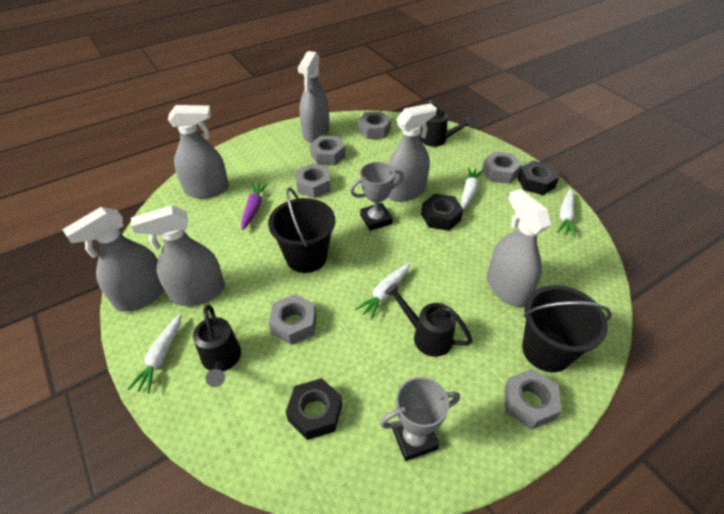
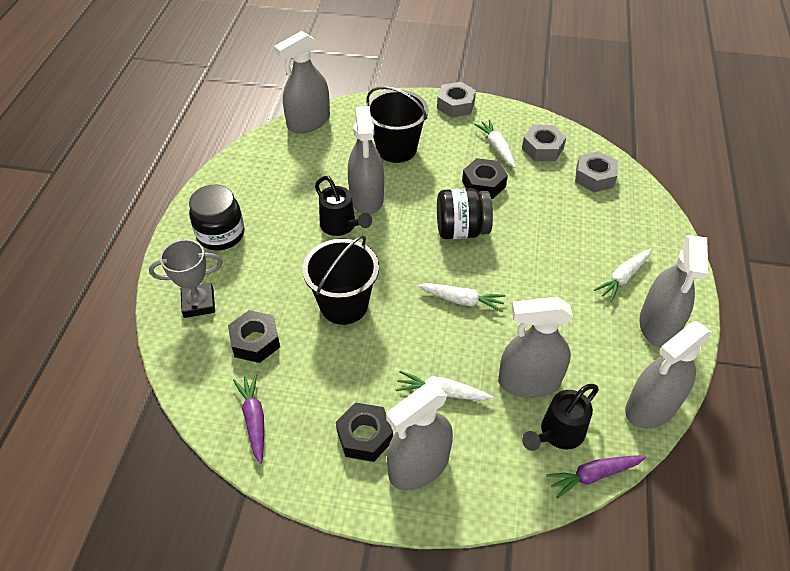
black jar: 0 -> 2
black watering can: 3 -> 2
grey nut: 6 -> 3
grey trophy: 2 -> 1
purple carrot: 1 -> 2

